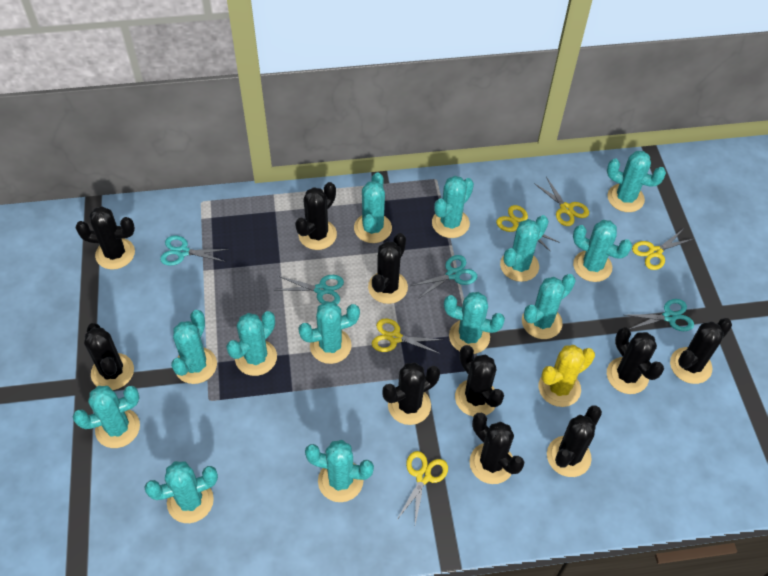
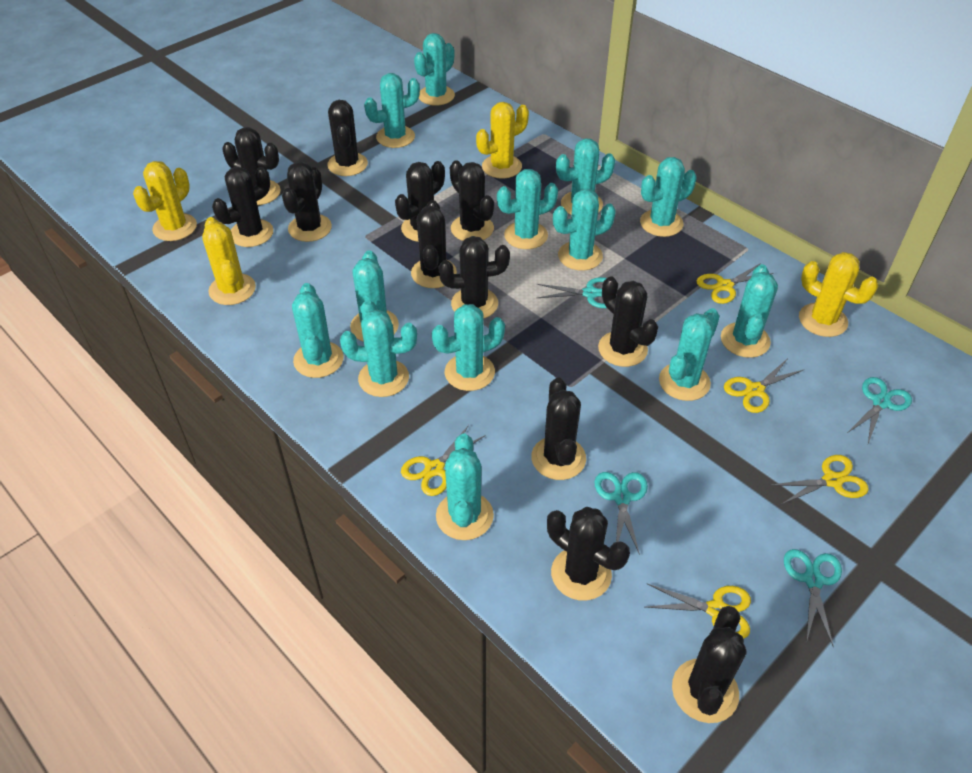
black cactus: 10 -> 12
yellow cactus: 1 -> 4

